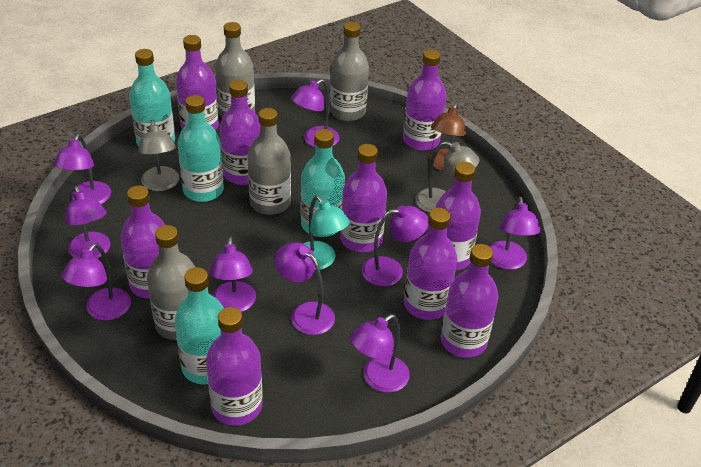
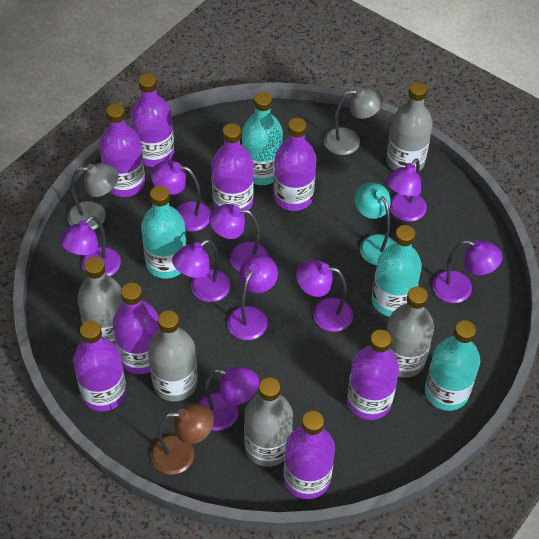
grey bottle: 4 -> 5
purple bottle: 9 -> 8

